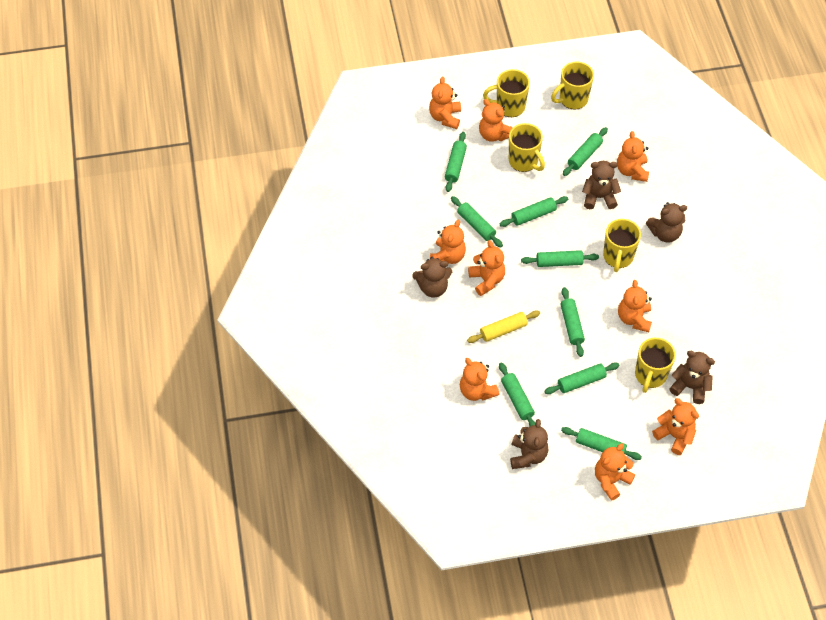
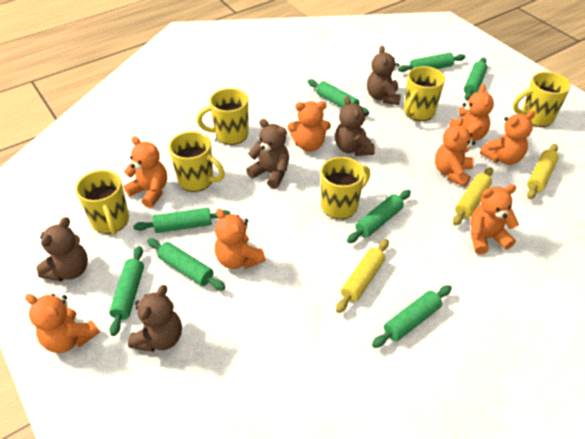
green rolling pin: 9 -> 8
orange teddy bear: 9 -> 8
yellow mug: 5 -> 6
yellow rolling pin: 1 -> 3

